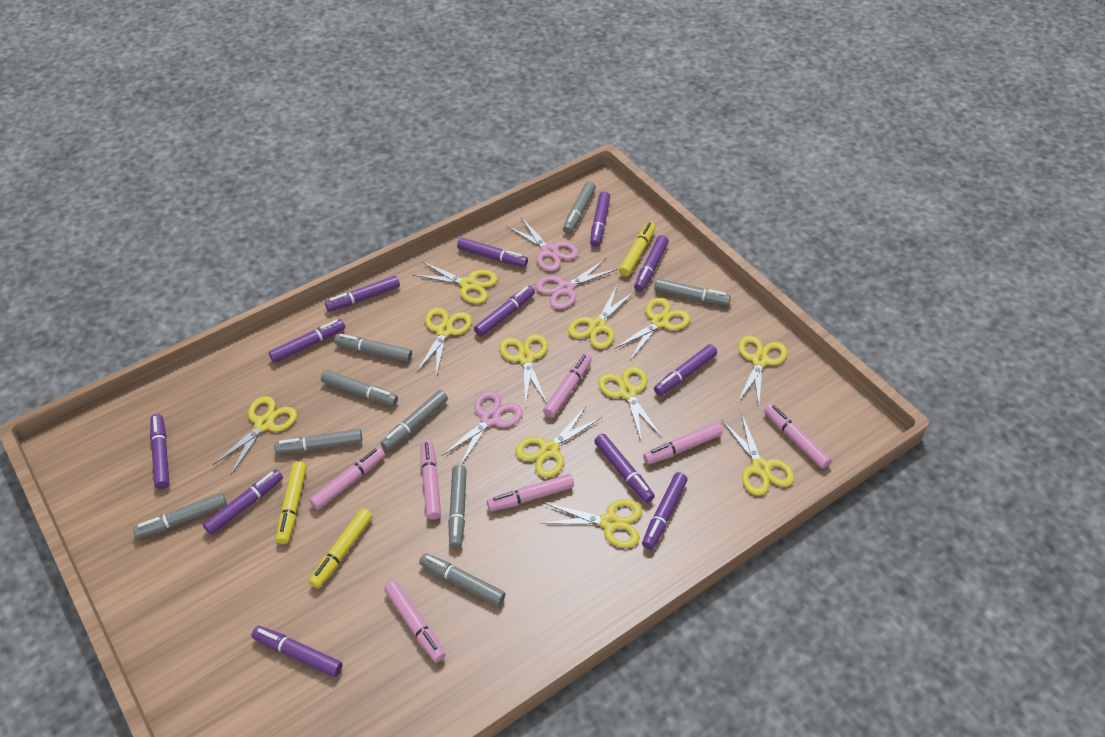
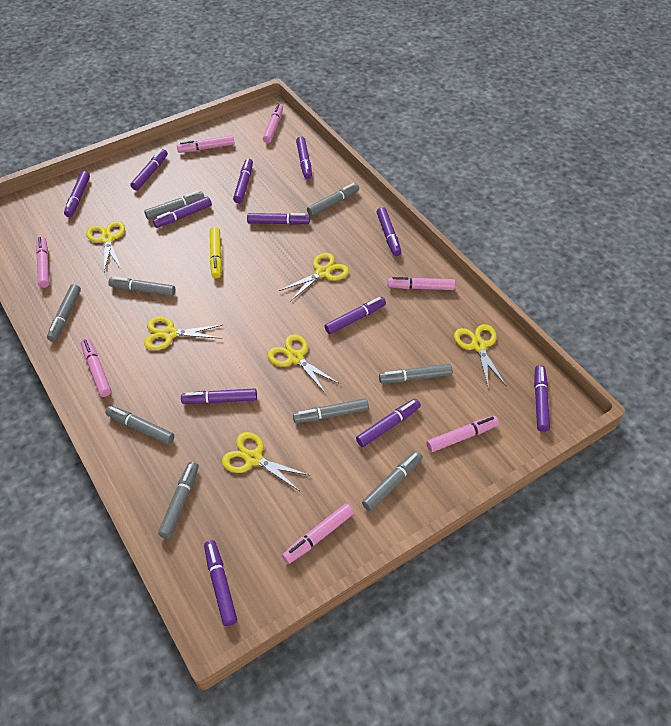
pink scissors: 3 -> 0
yellow marker: 3 -> 1
yellow scissors: 11 -> 6

